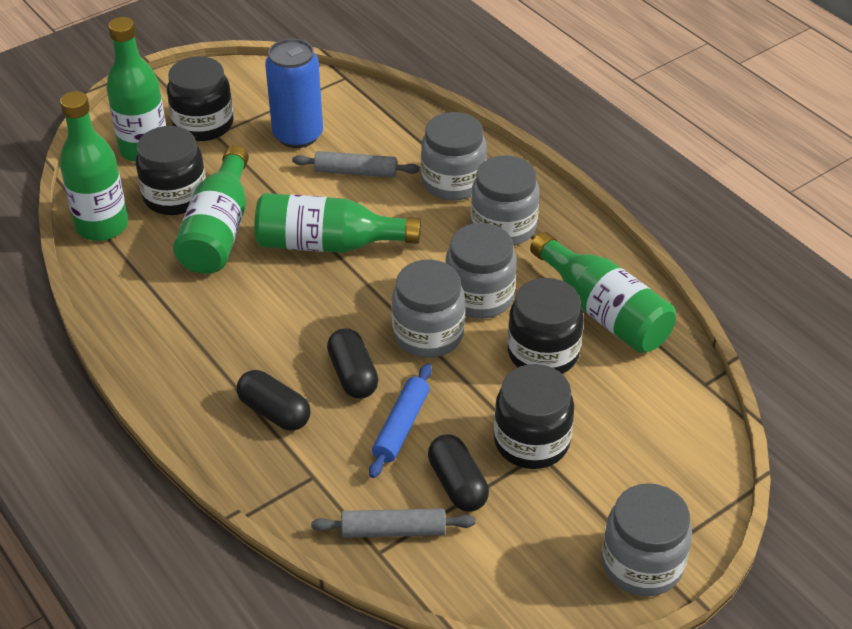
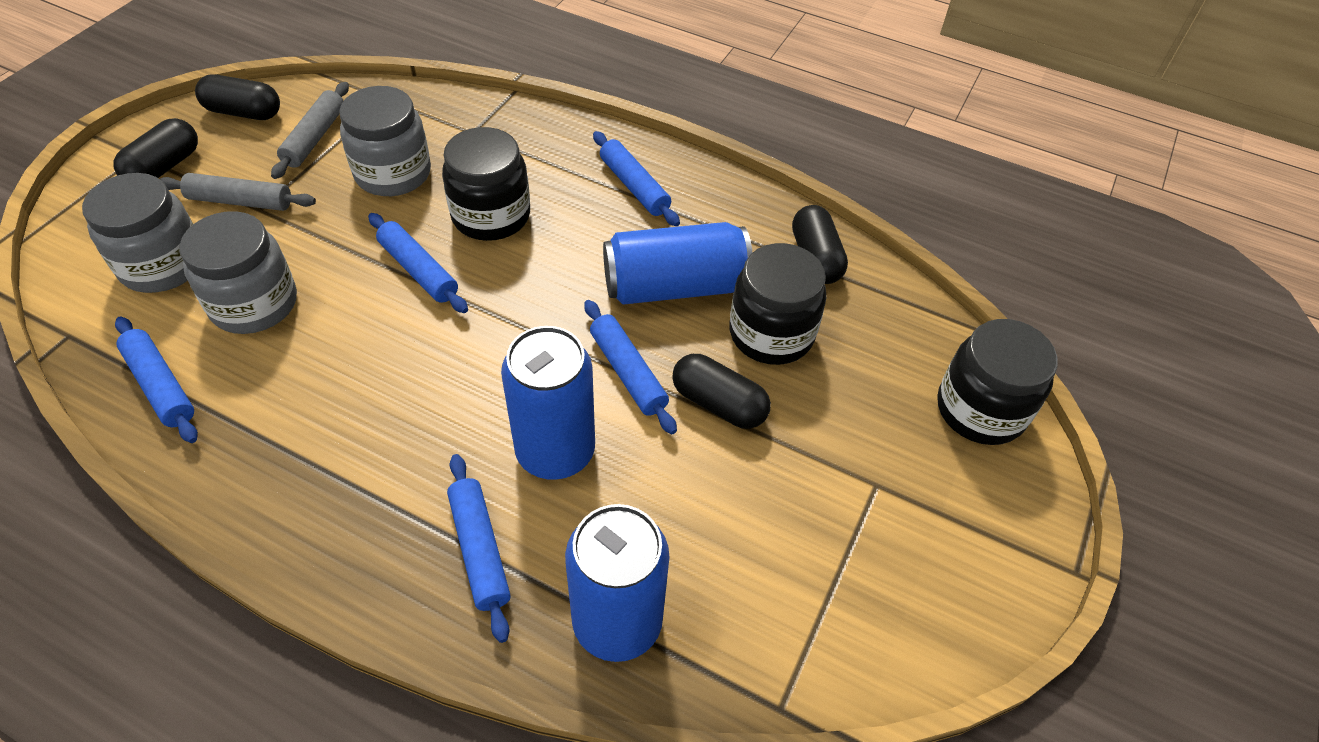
black capsule: 3 -> 4
black jar: 4 -> 3
blue can: 1 -> 3
blue rolling pin: 1 -> 5
green bottle: 5 -> 0
grey jar: 5 -> 3

